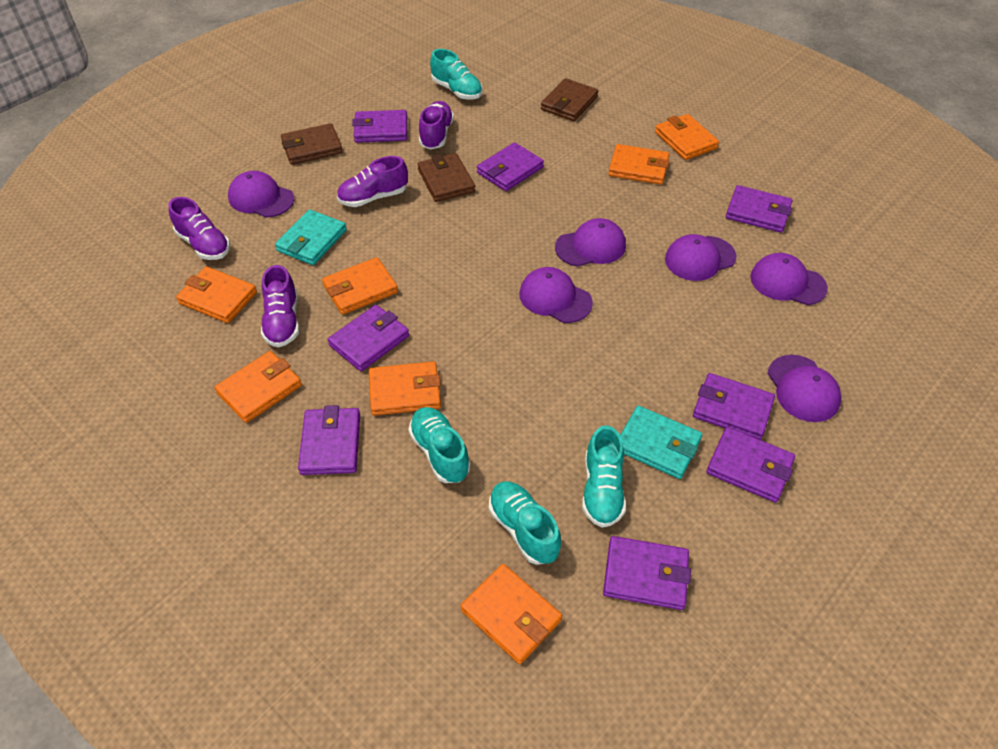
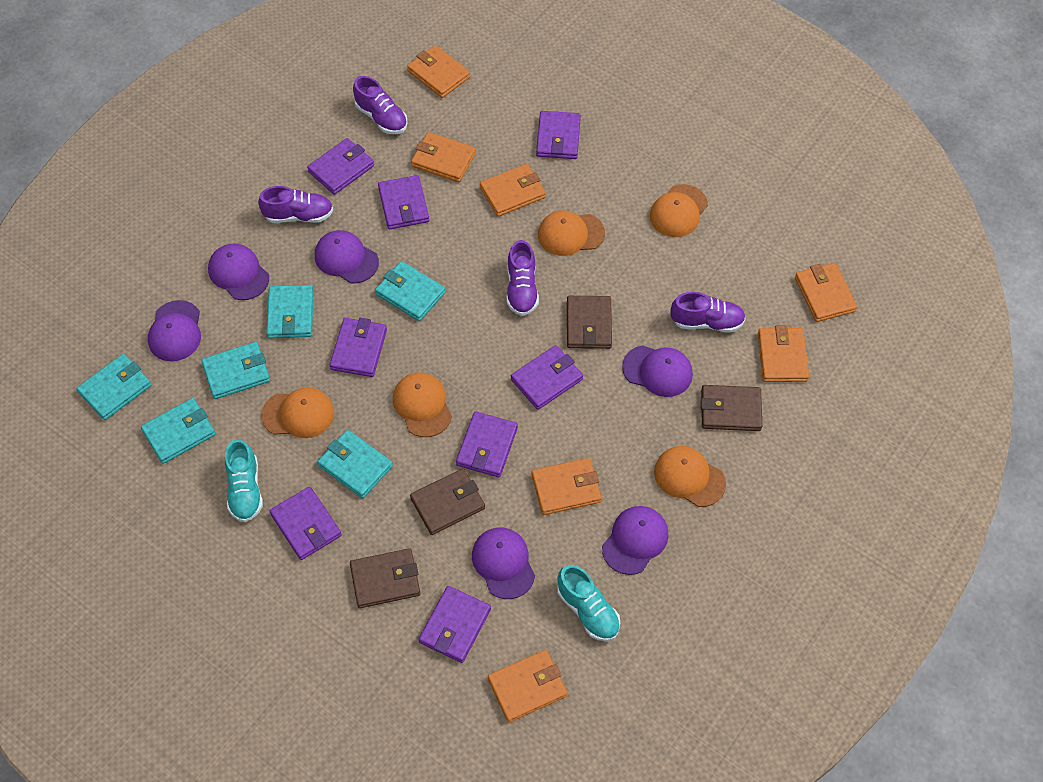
brown wallet: 3 -> 4
orange cap: 0 -> 5
turquoise shoe: 4 -> 2
turquoise wallet: 2 -> 6

